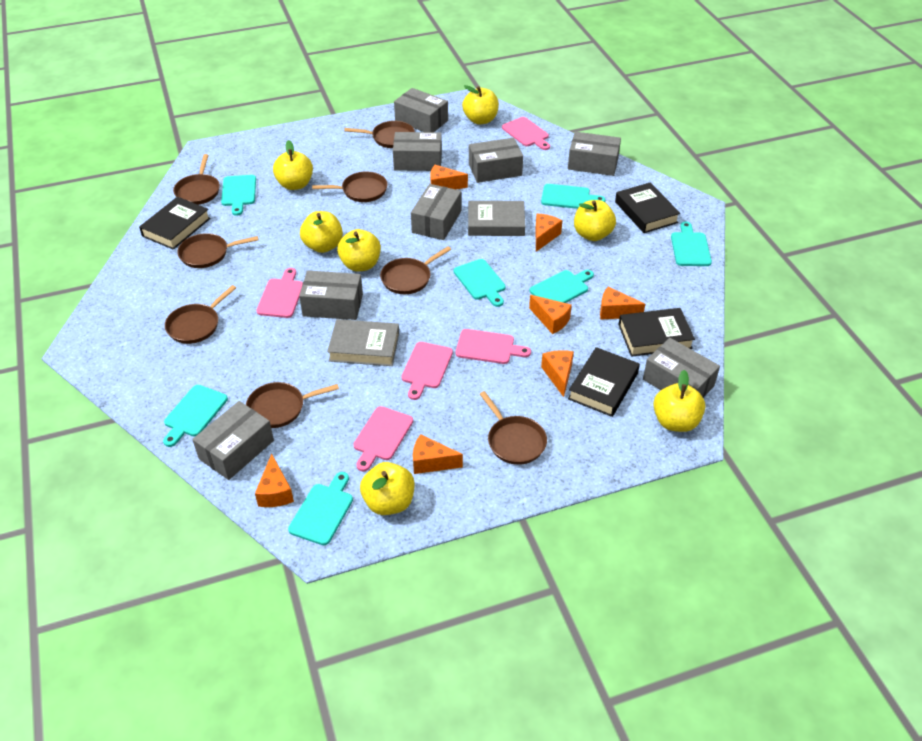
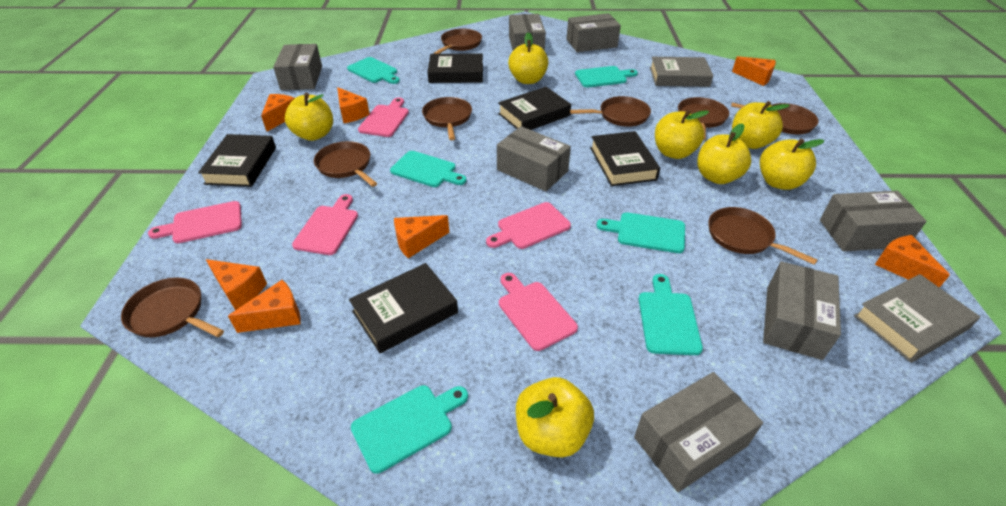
black book: 4 -> 5
grey box: 8 -> 7
turquoise cutting board: 7 -> 6

